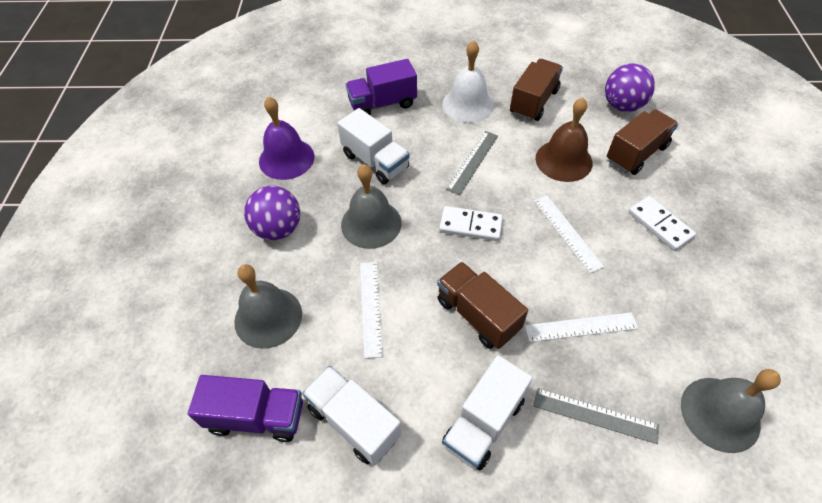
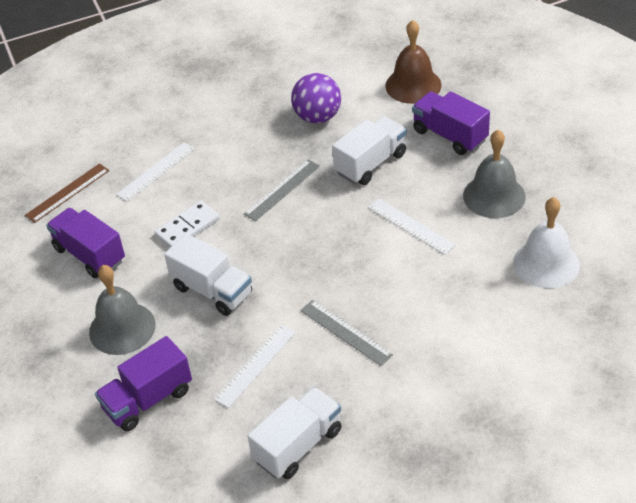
brown ruler: 0 -> 1
brown truck: 3 -> 0
grey bell: 3 -> 2
purple ball: 2 -> 1
purple bell: 1 -> 0
purple truck: 2 -> 3
white domino: 2 -> 1

